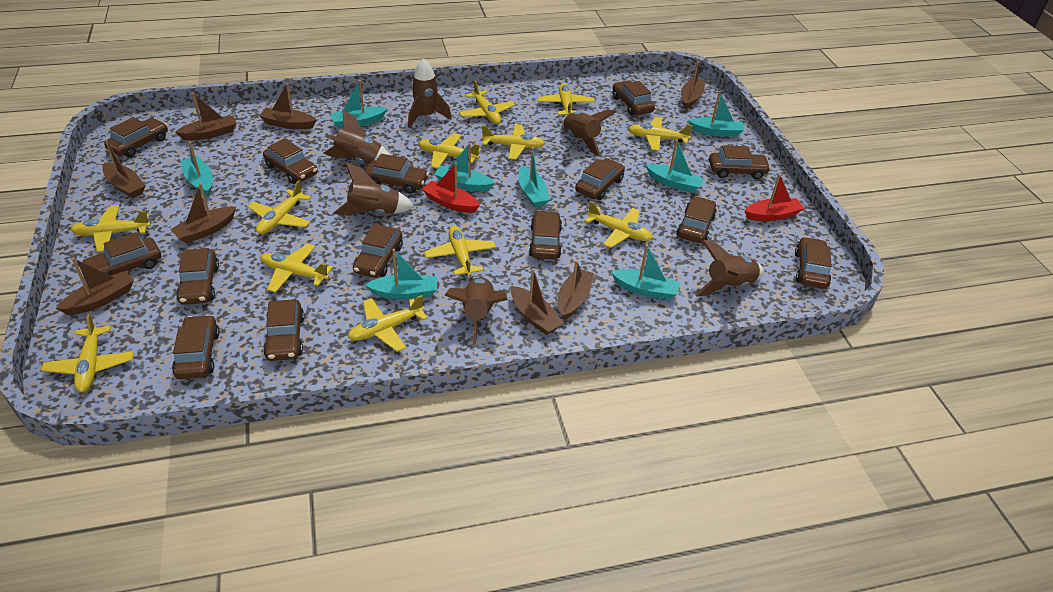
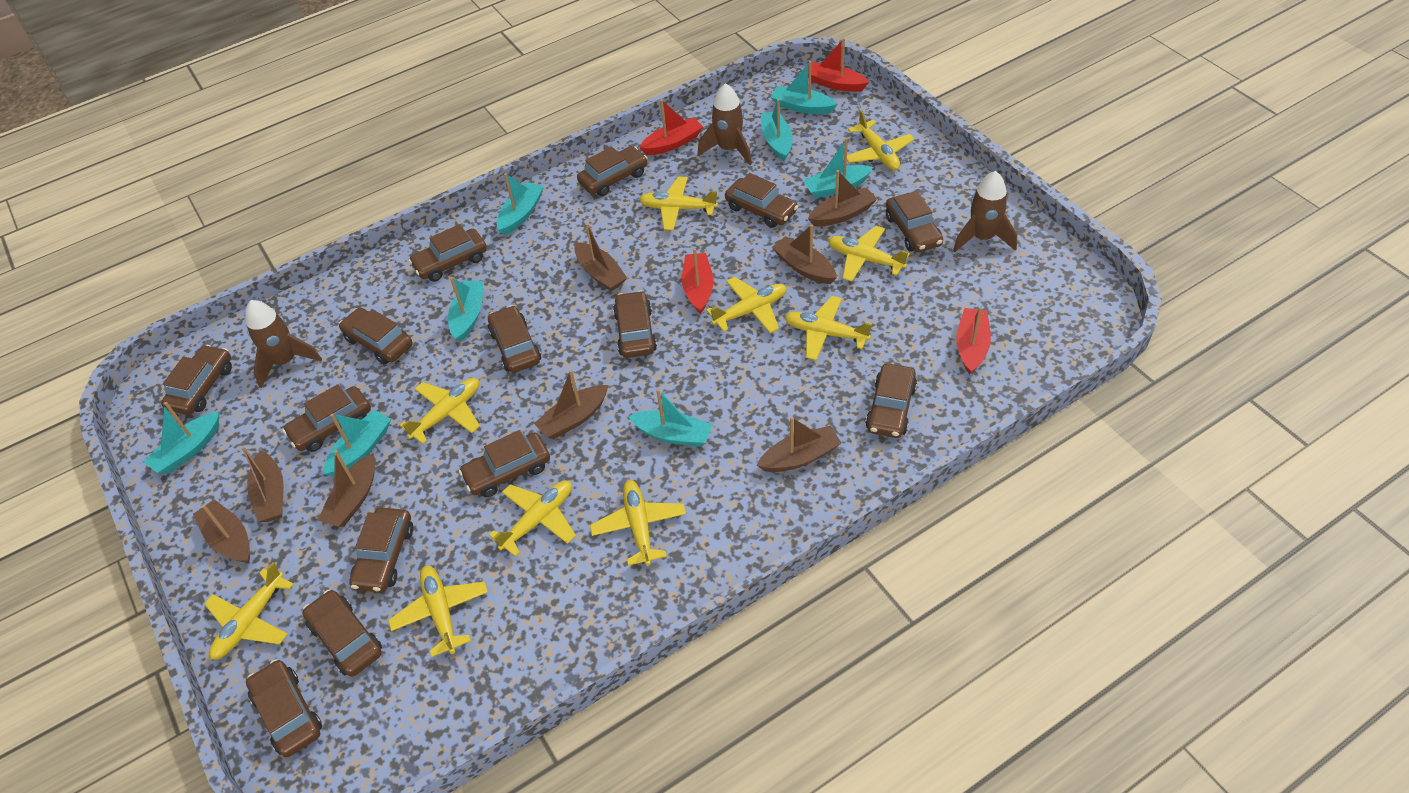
brown rocket: 6 -> 3
red boat: 2 -> 4
yellow plane: 12 -> 10

